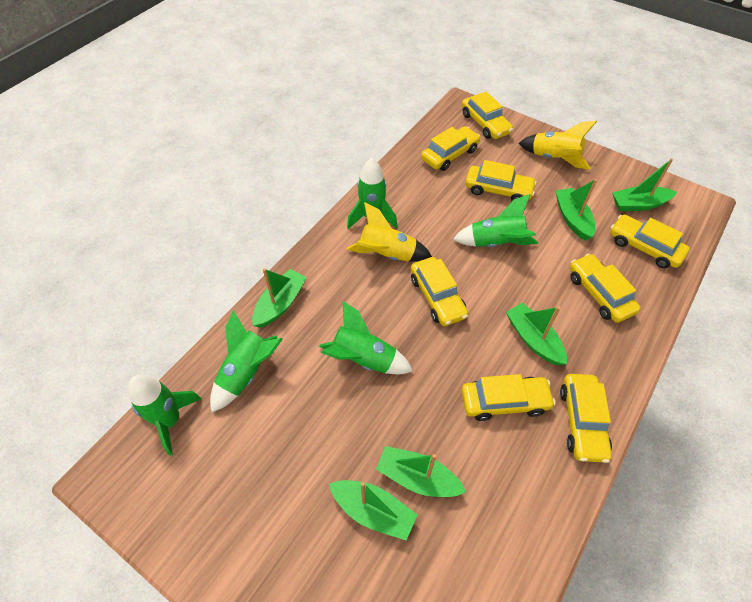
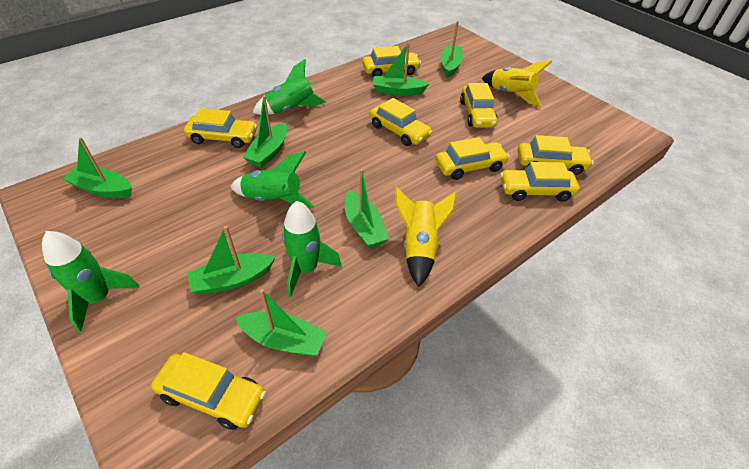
green boat: 6 -> 7
green rocket: 5 -> 4

